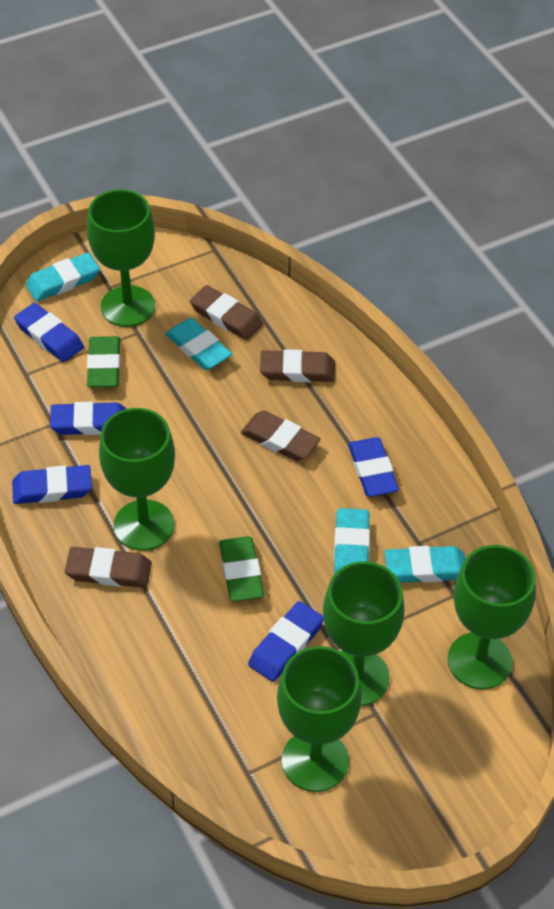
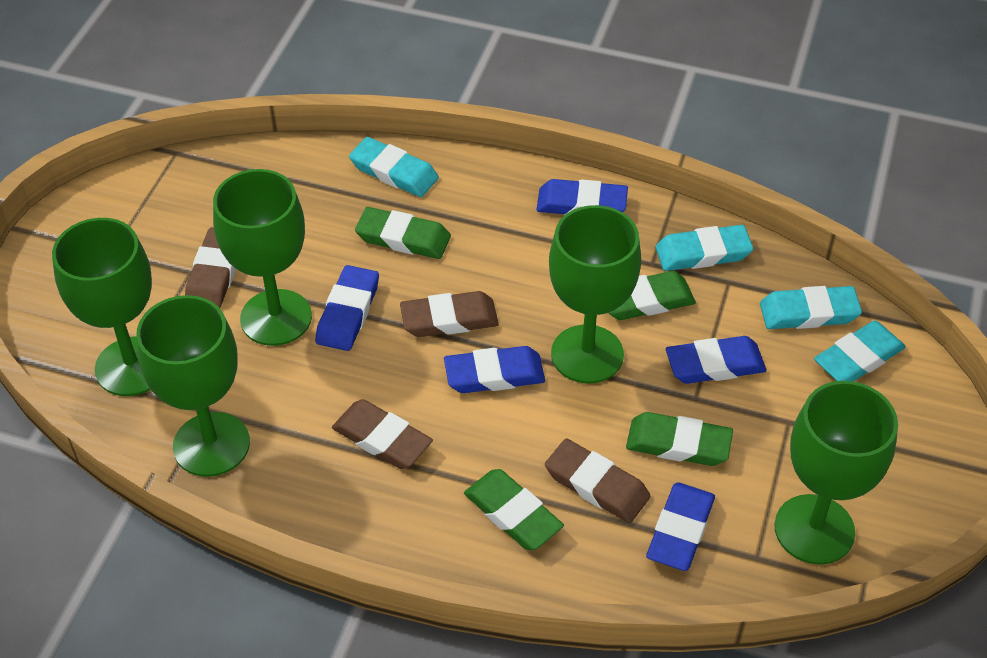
green eraser: 2 -> 4

